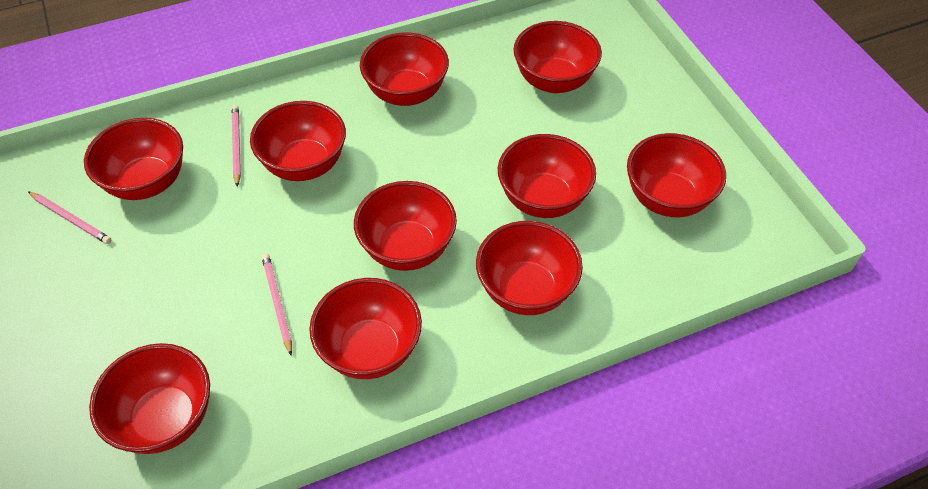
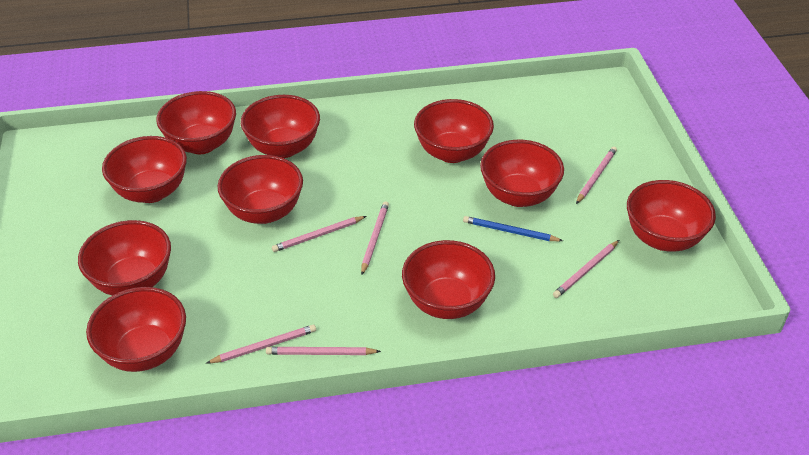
blue pencil: 0 -> 1
pink pencil: 3 -> 6

